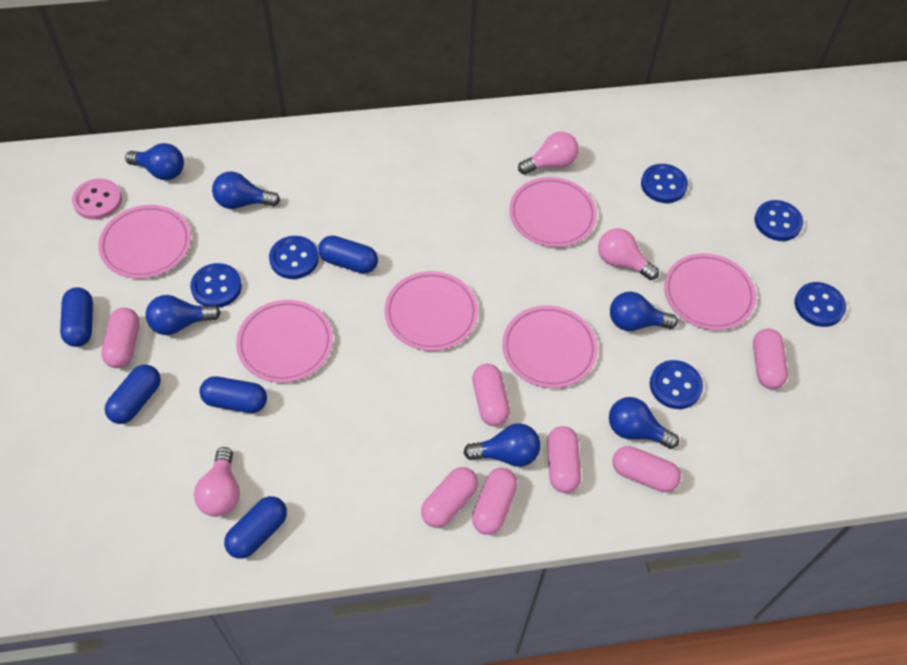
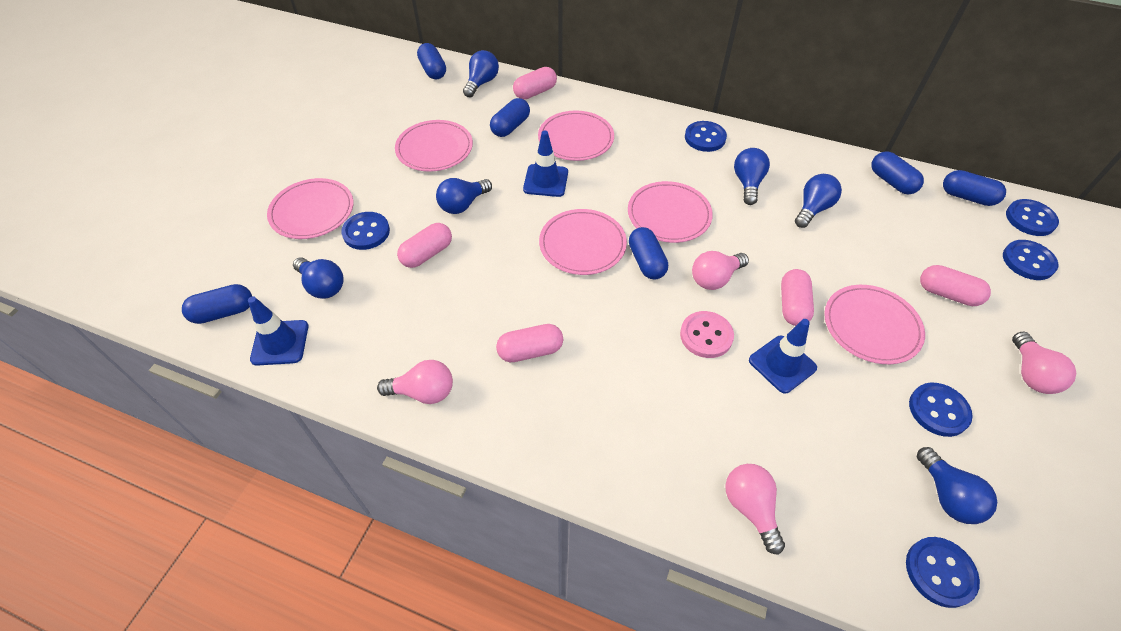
blue capsule: 5 -> 6
blue traffic cone: 0 -> 3
pink capsule: 7 -> 5
pink light bulb: 3 -> 4

